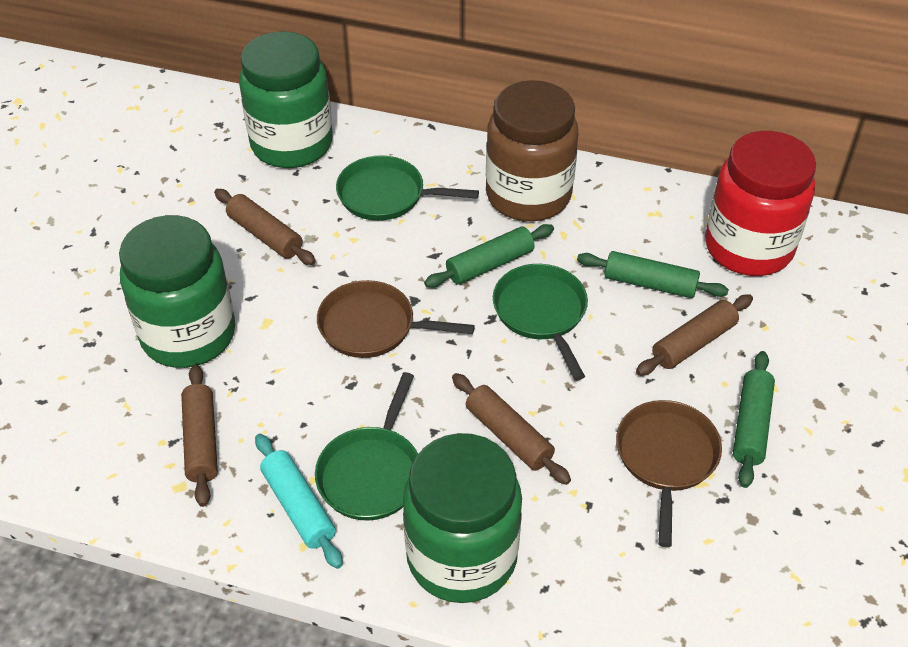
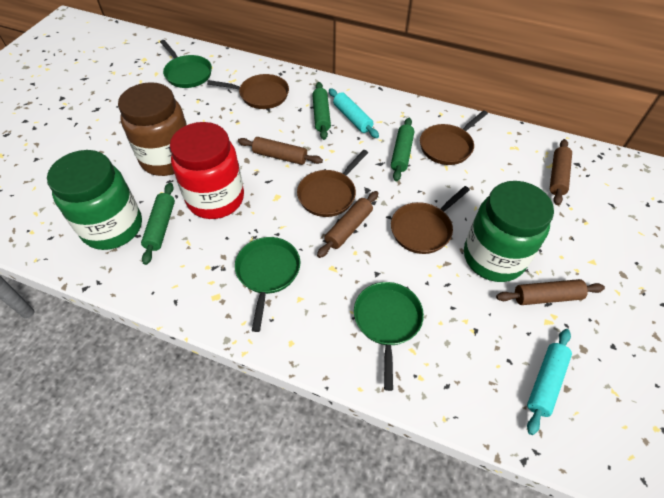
brown pan: 2 -> 4
green jar: 3 -> 2
turquoise rolling pin: 1 -> 2

